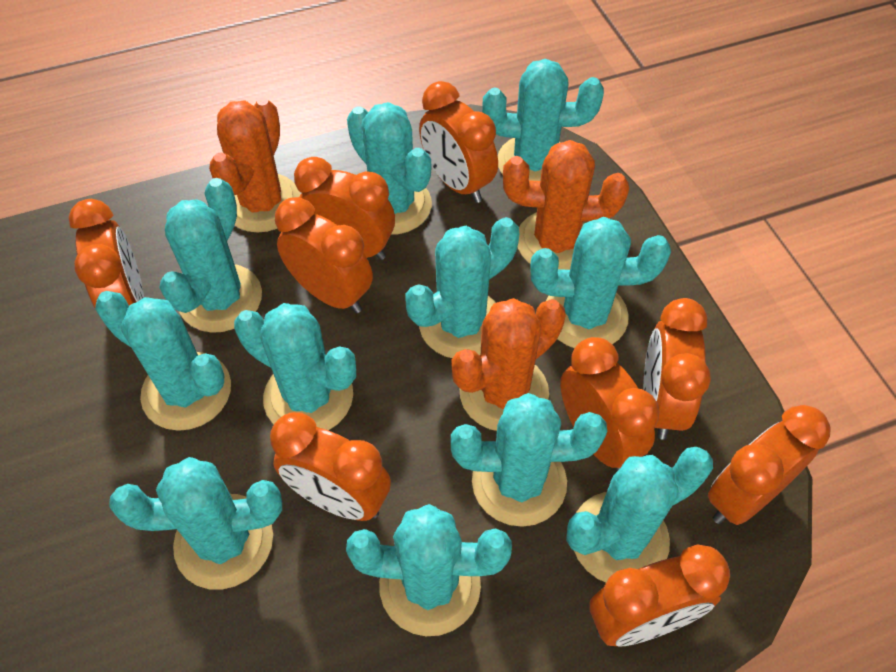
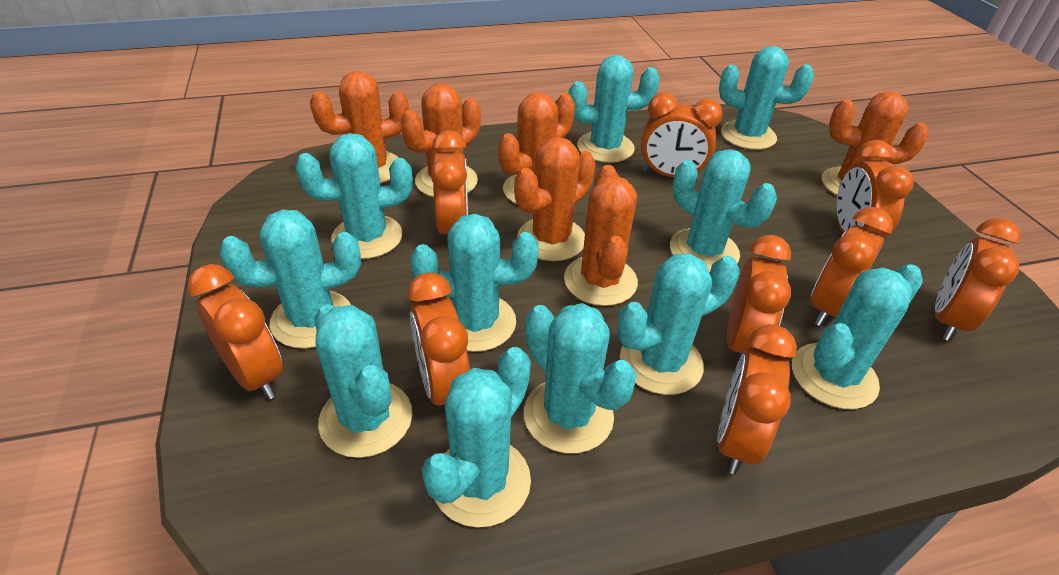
orange cactus: 3 -> 6

